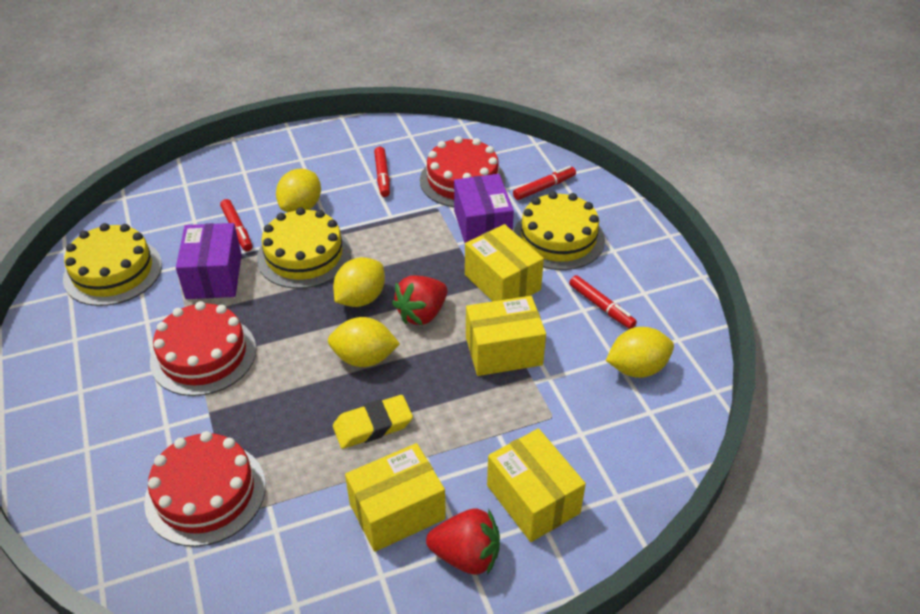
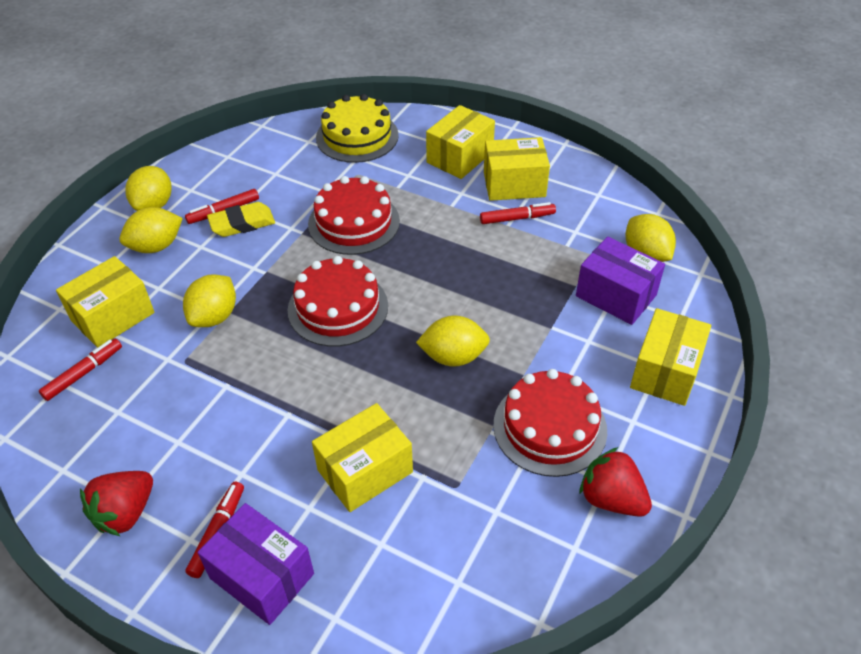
yellow box: 4 -> 5
yellow cake: 3 -> 1
yellow lemon: 4 -> 5

